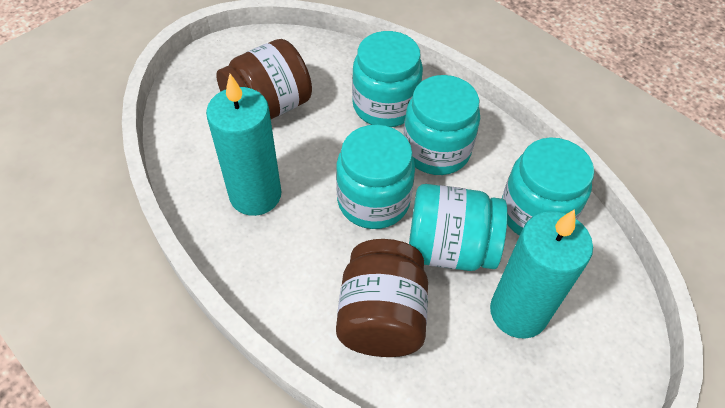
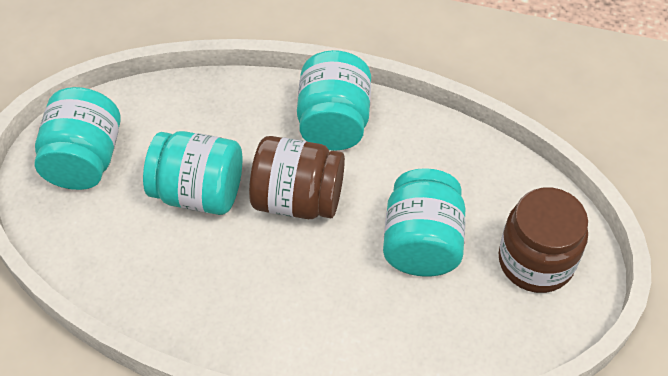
turquoise candle: 2 -> 0
turquoise jar: 5 -> 4

